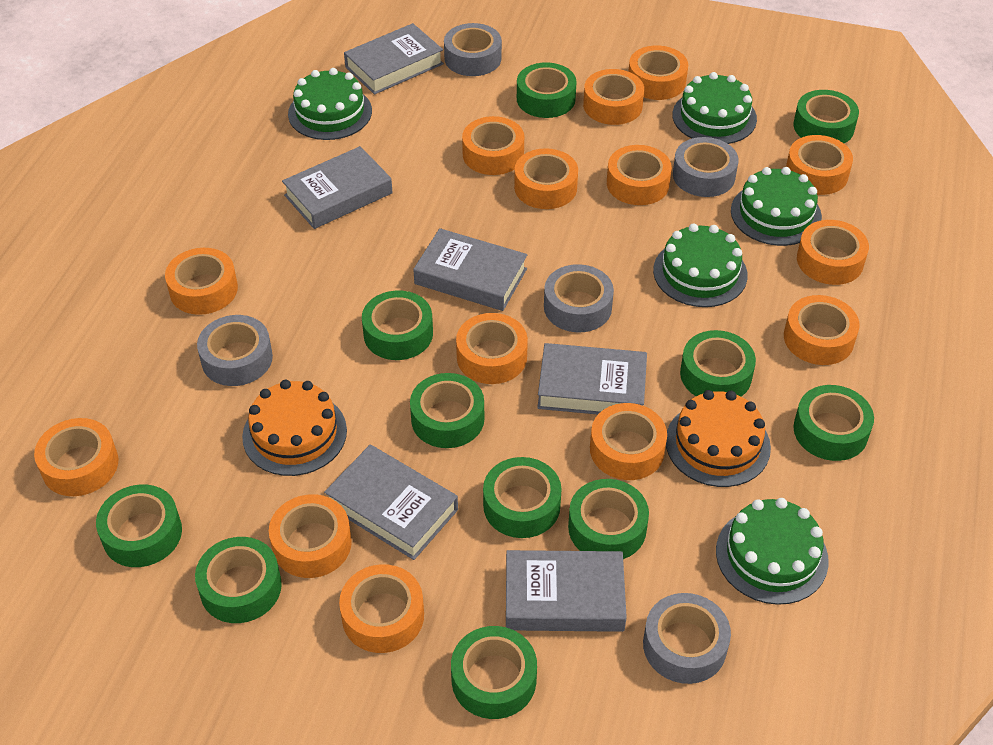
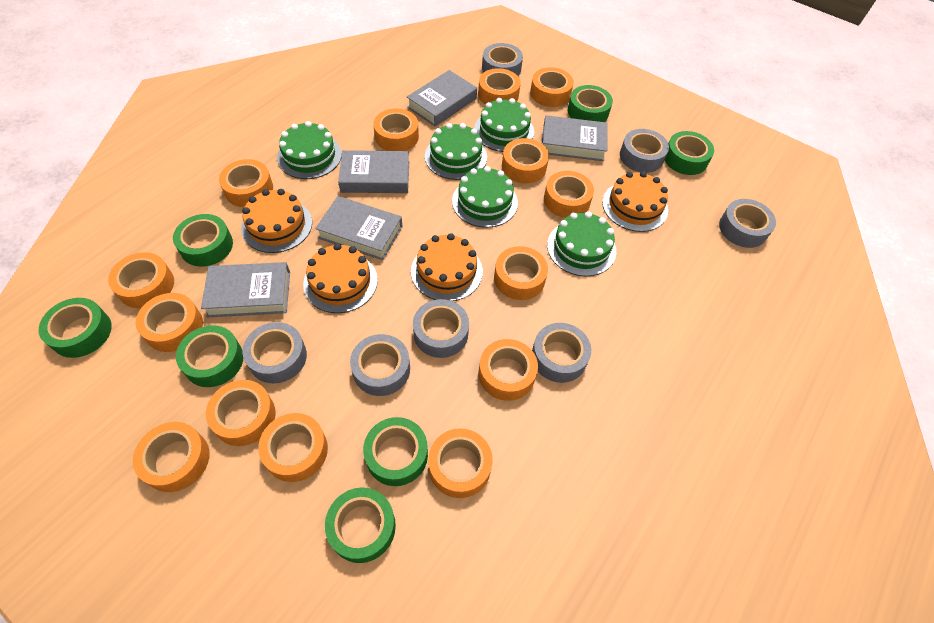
green tape: 11 -> 7
grey book: 6 -> 5
grey tape: 5 -> 7
orange cake: 2 -> 4

